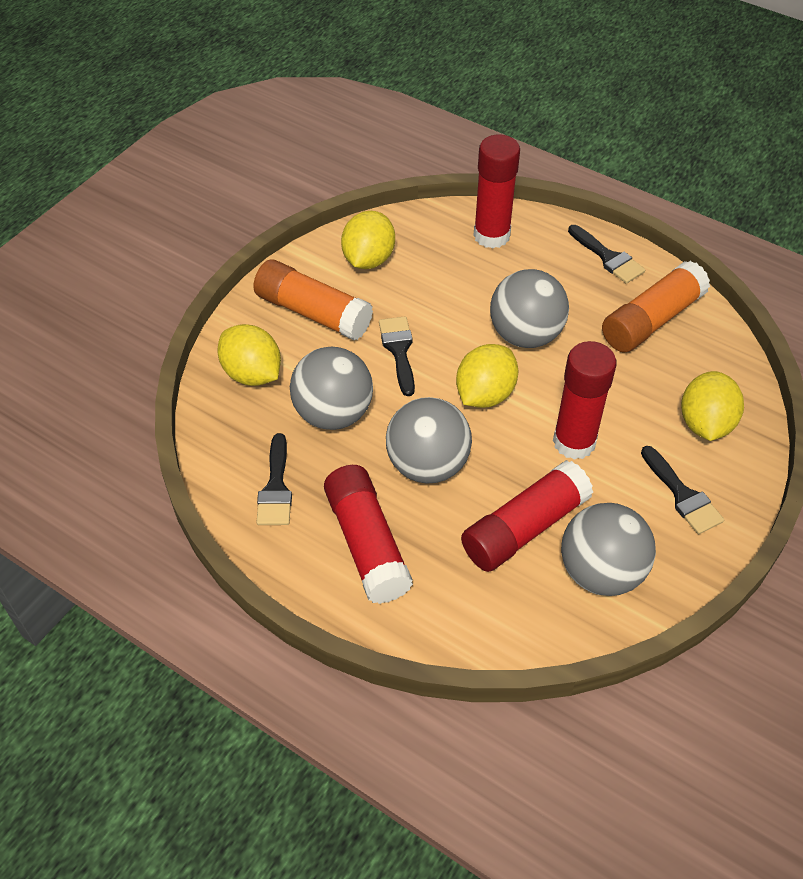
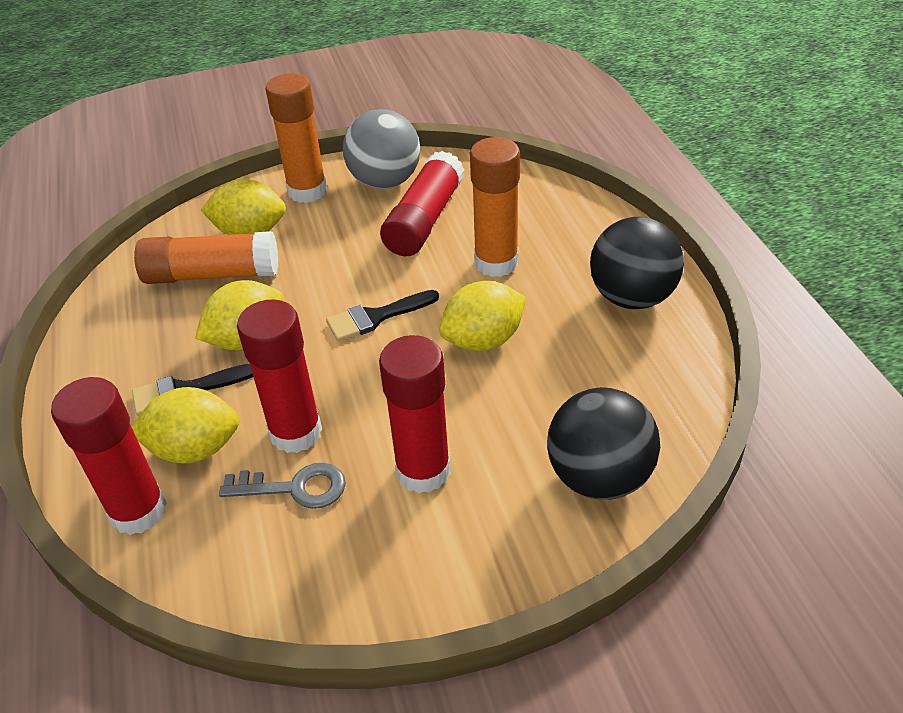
black ball: 0 -> 2
black brush: 4 -> 2
grey ball: 4 -> 1
grey key: 0 -> 1
orange glue stick: 2 -> 3

